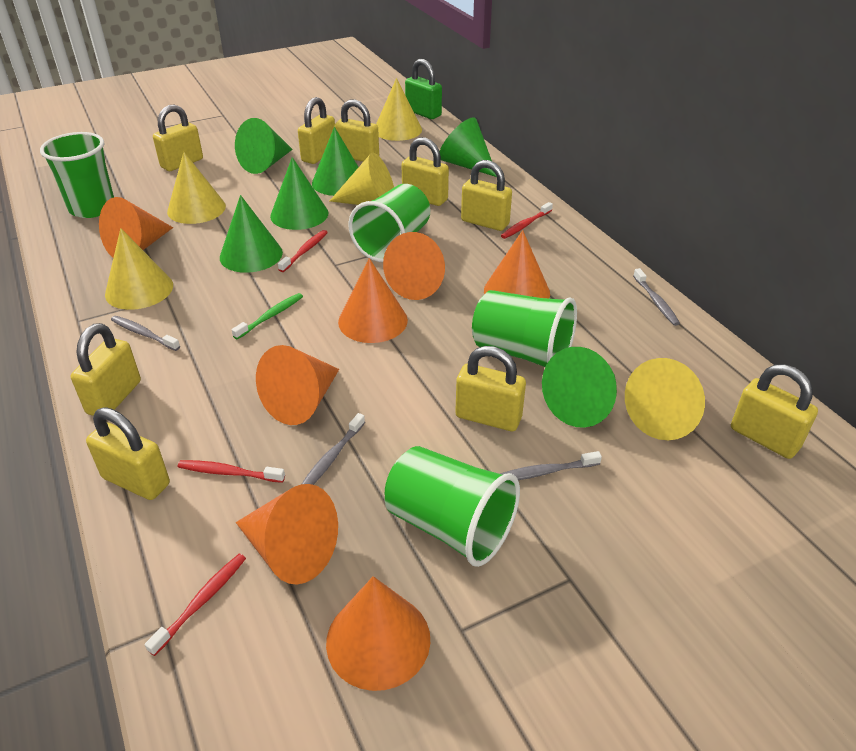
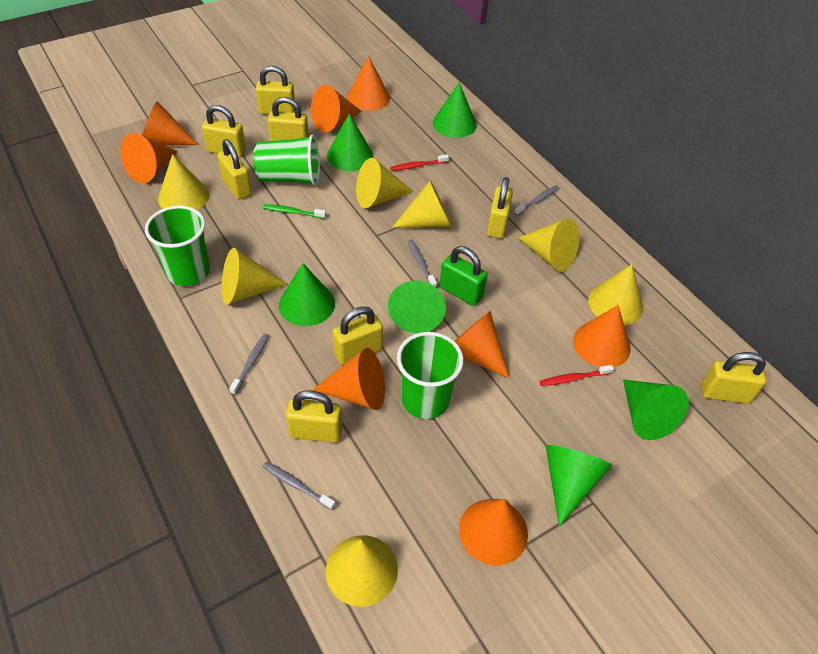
green cup: 4 -> 3
orange cone: 7 -> 8
red toothbrush: 4 -> 2
yellow cone: 5 -> 7
yellow padlock: 9 -> 8

